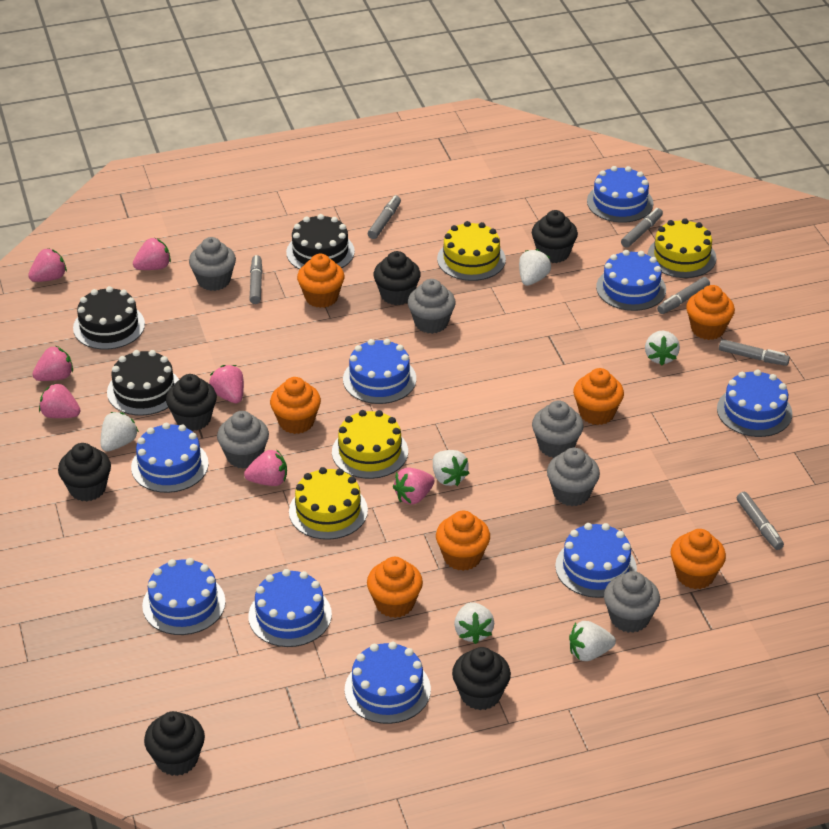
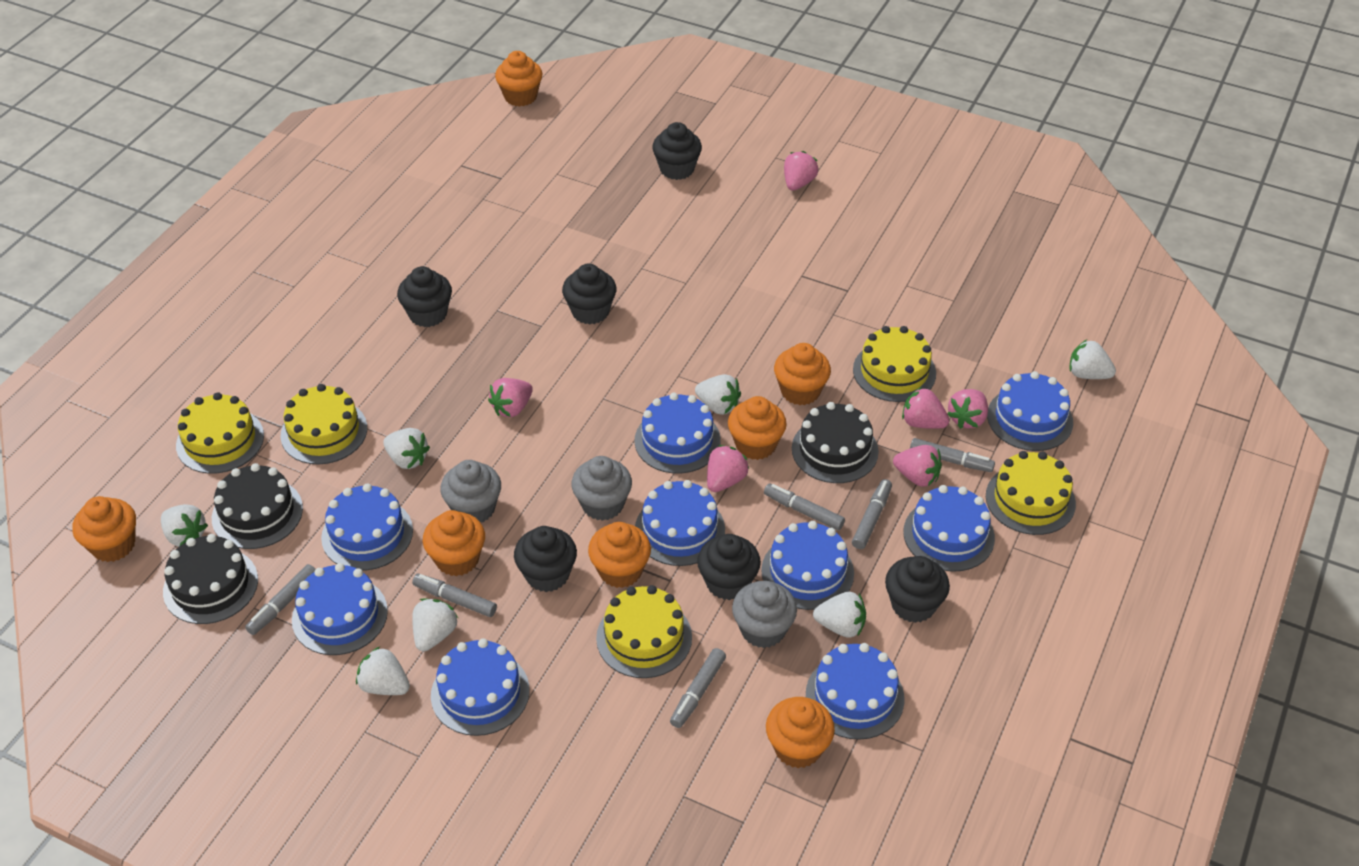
grey cupcake: 6 -> 3
pink strawberry: 7 -> 6
white strawberry: 6 -> 7
yellow cake: 4 -> 5

